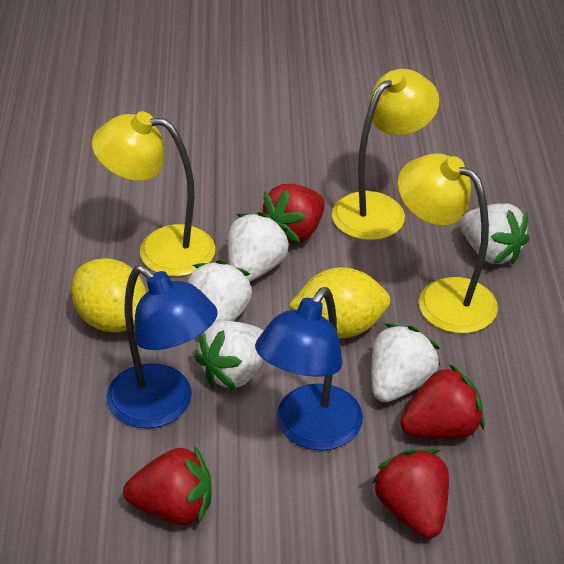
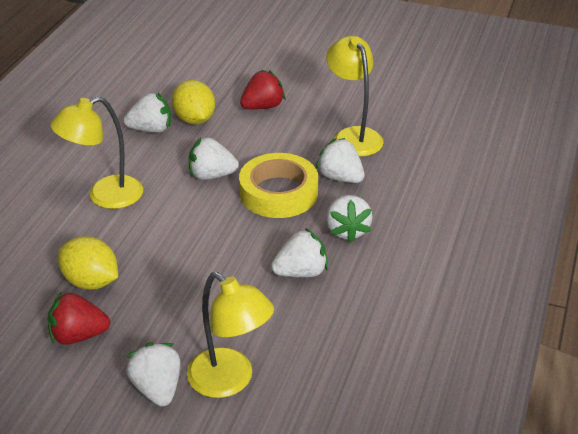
blue lamp: 2 -> 0
red strawberry: 4 -> 2
white strawberry: 5 -> 6
yellow tape: 0 -> 1

